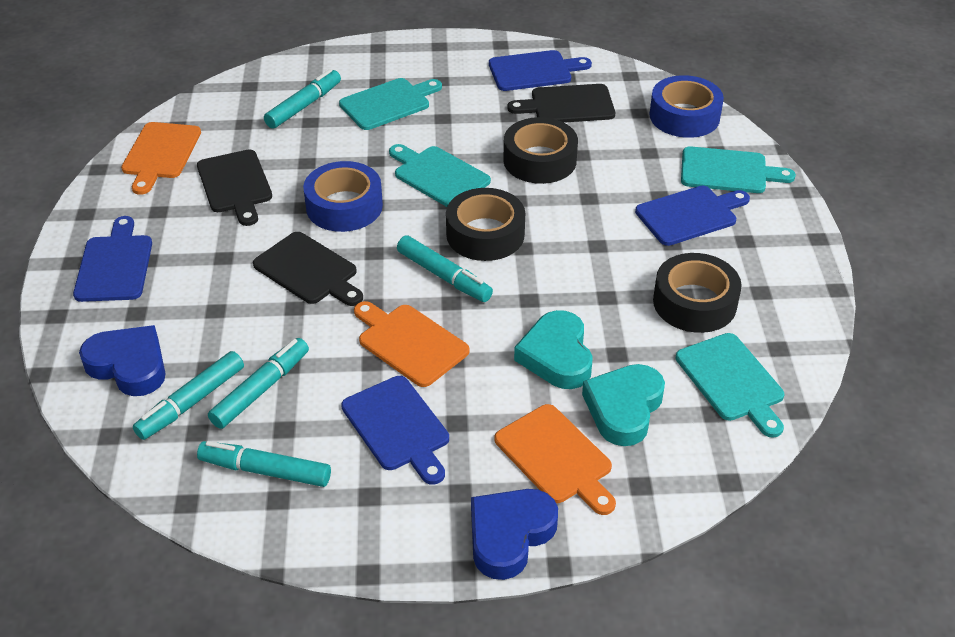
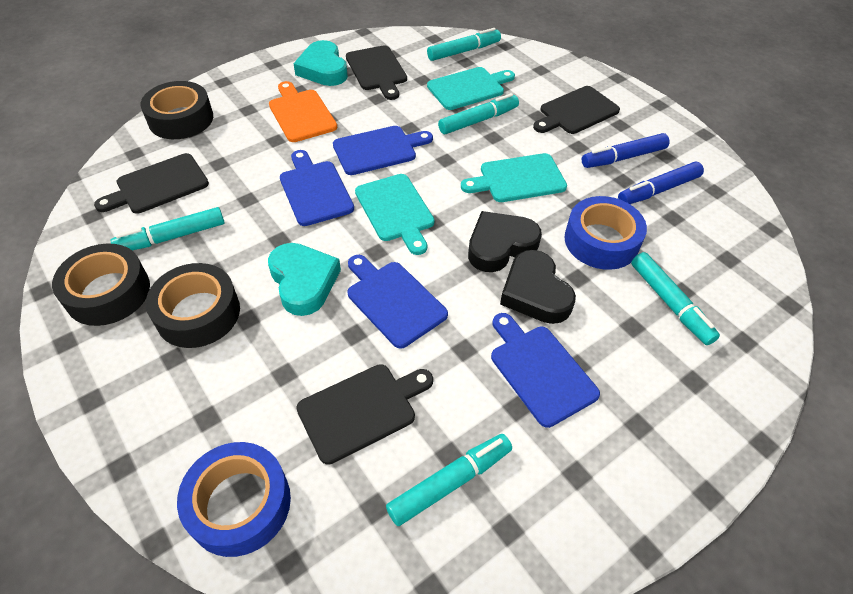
black cutting board: 3 -> 4
black heart: 0 -> 2
blue heart: 2 -> 0
blue marker: 0 -> 2
orange cutting board: 3 -> 1
turquoise cutting board: 4 -> 3

